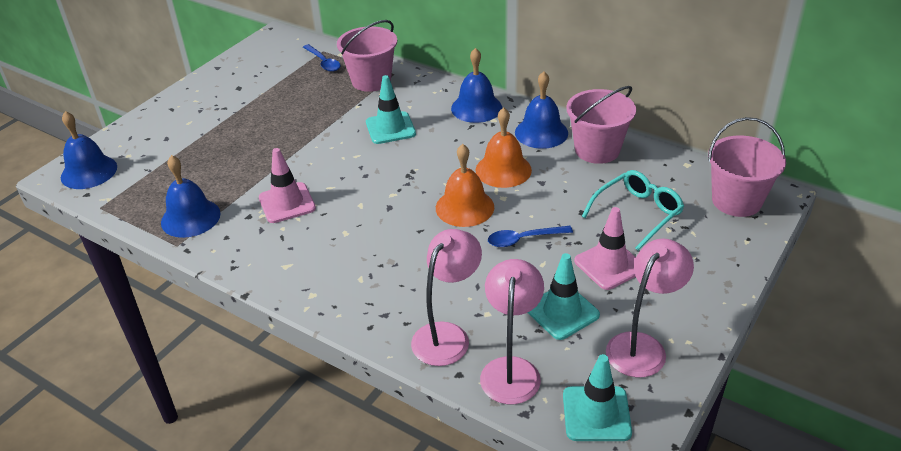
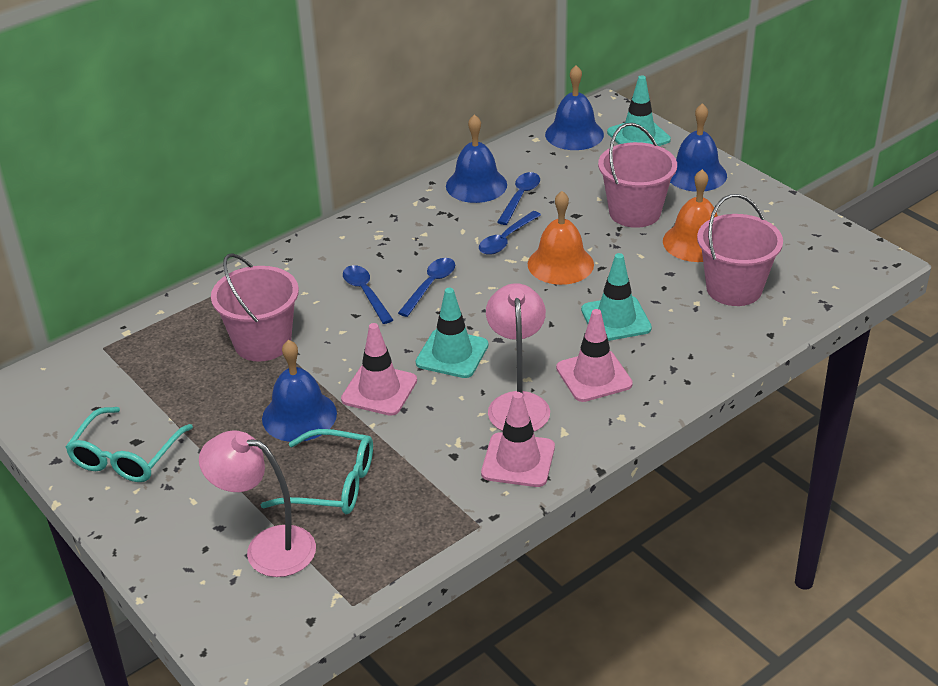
blue spoon: 2 -> 4
pink lamp: 3 -> 2
pink traffic cone: 2 -> 3
turquoise glasses: 1 -> 2

